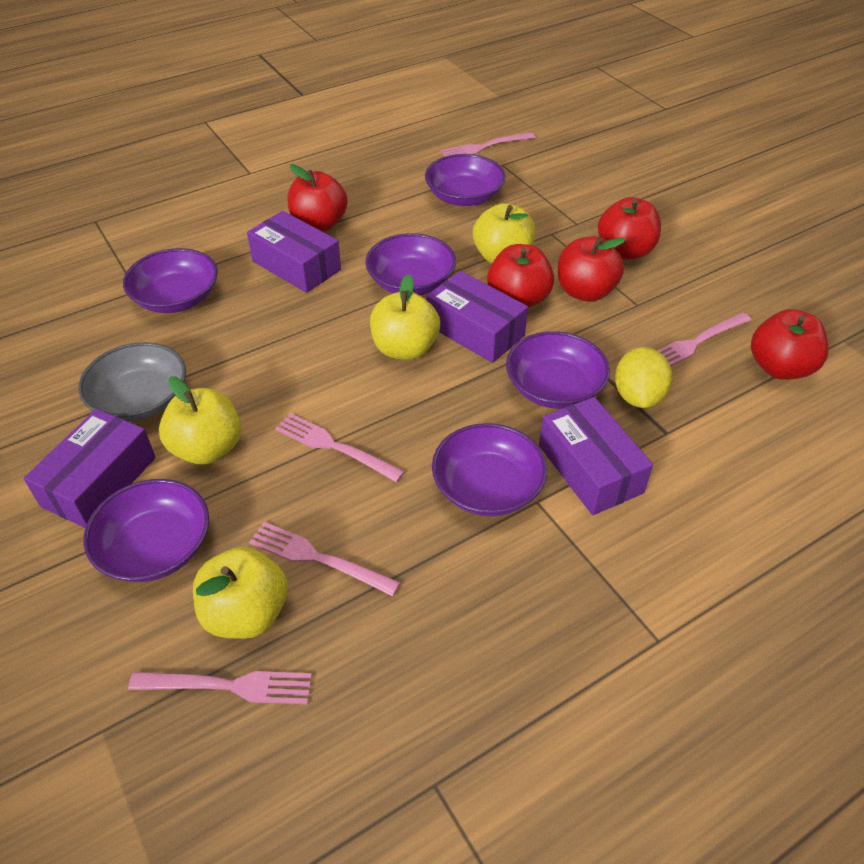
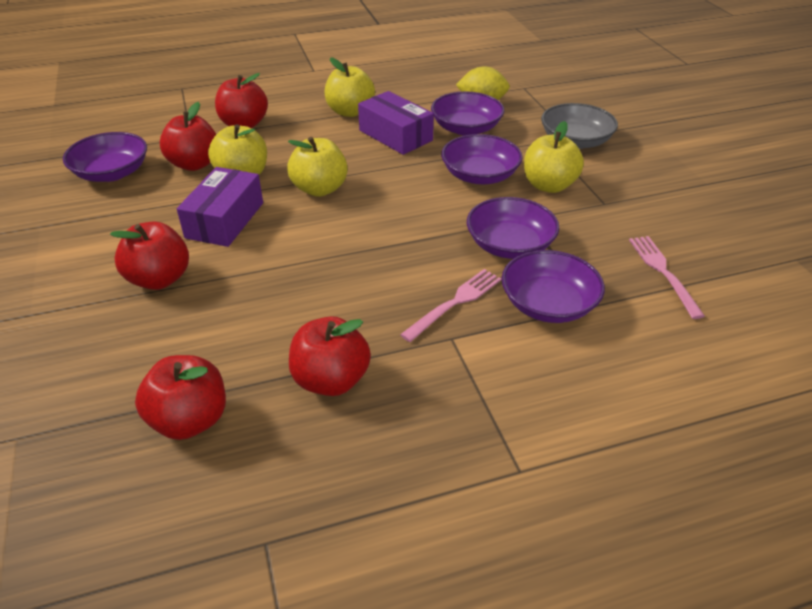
pink fork: 5 -> 2
purple bowl: 6 -> 5
purple box: 4 -> 2

